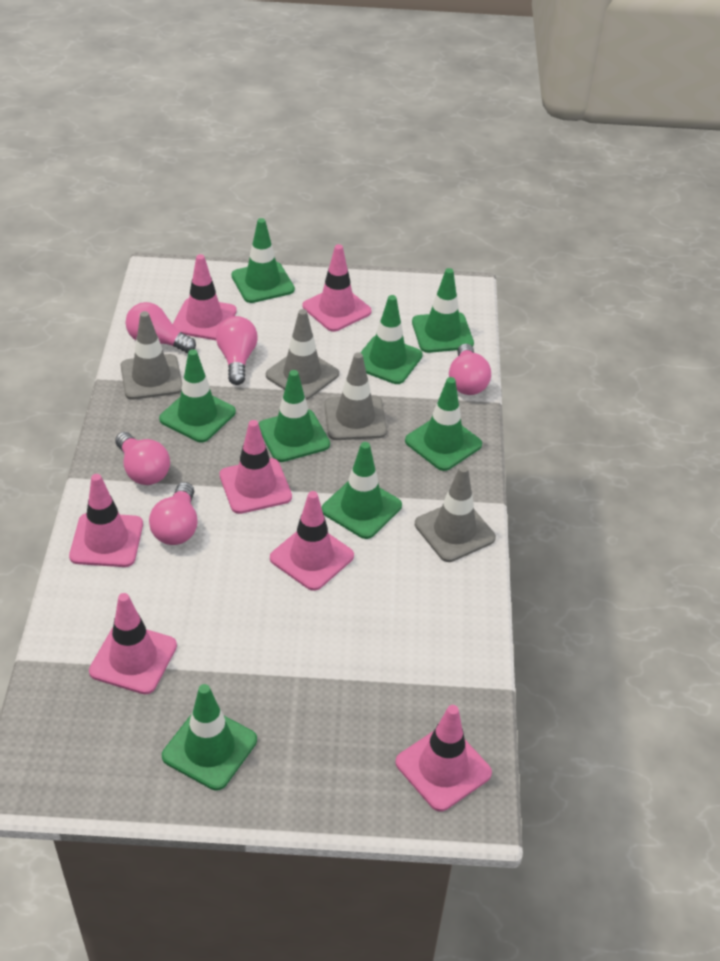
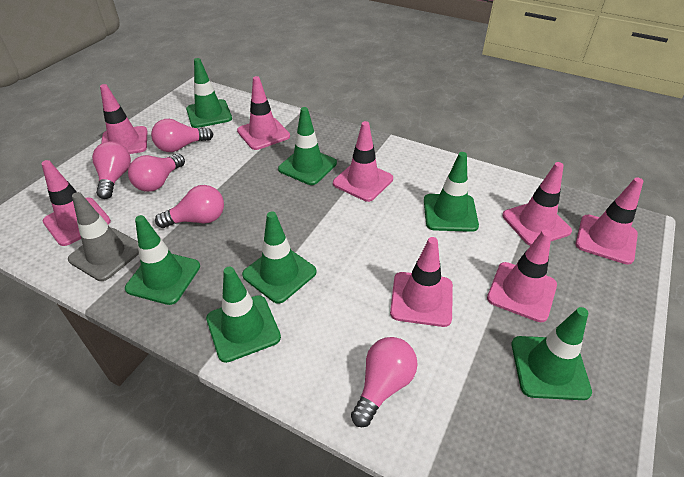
green traffic cone: 8 -> 7
grey traffic cone: 4 -> 1
pink traffic cone: 7 -> 8

